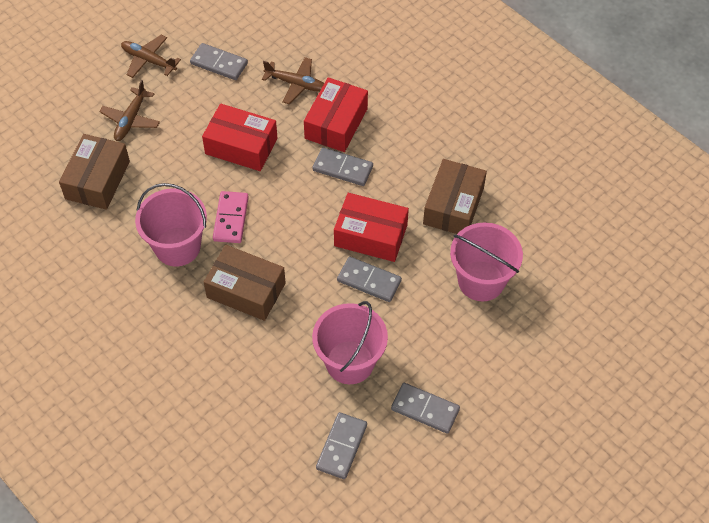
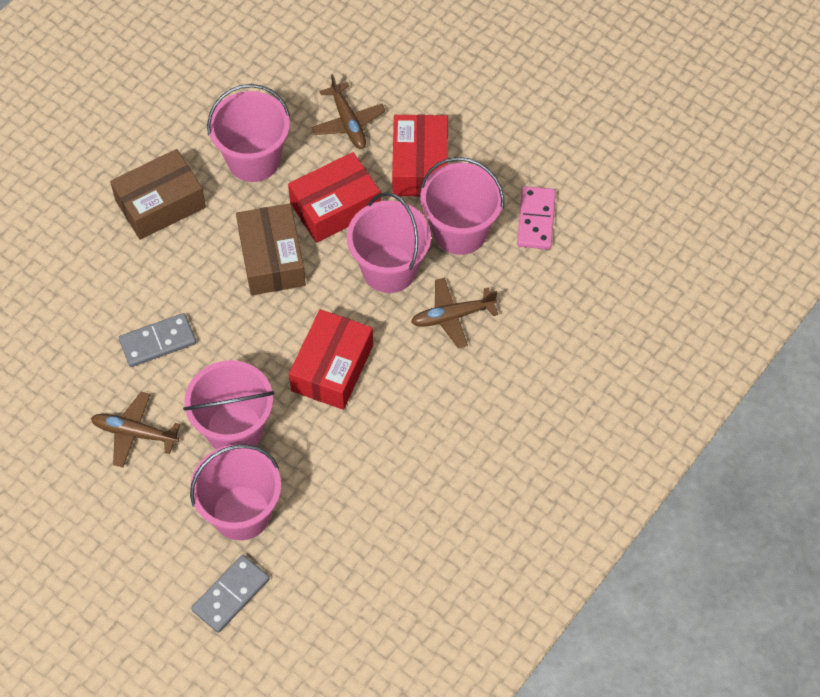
brown box: 3 -> 2
grey domino: 5 -> 2
pink bucket: 3 -> 5

